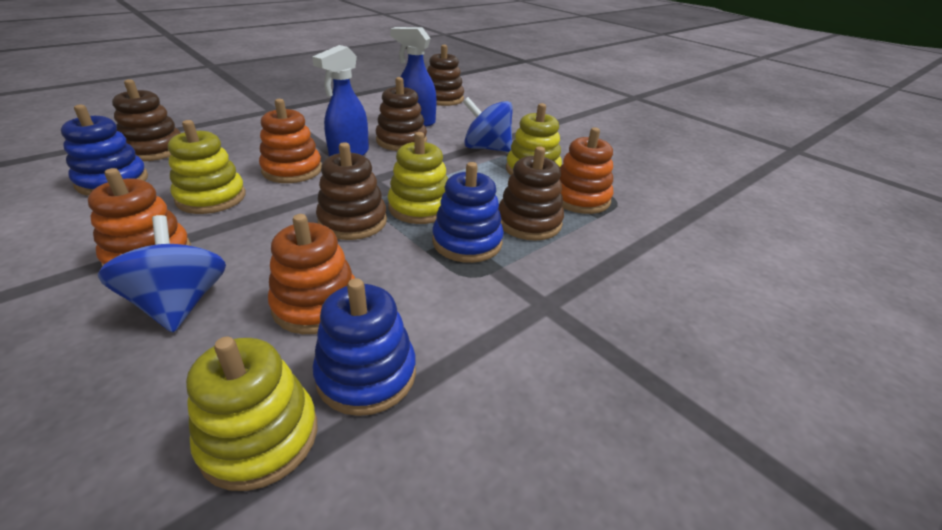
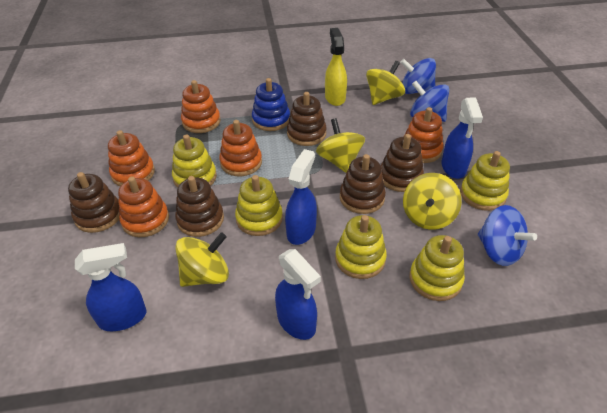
blue spinning top: 2 -> 3
blue spray bottle: 2 -> 4
blue stacking toy: 3 -> 1
orange stacking toy: 4 -> 5
yellow spinning top: 0 -> 4
yellow spray bottle: 0 -> 1
yellow stacking toy: 4 -> 5

